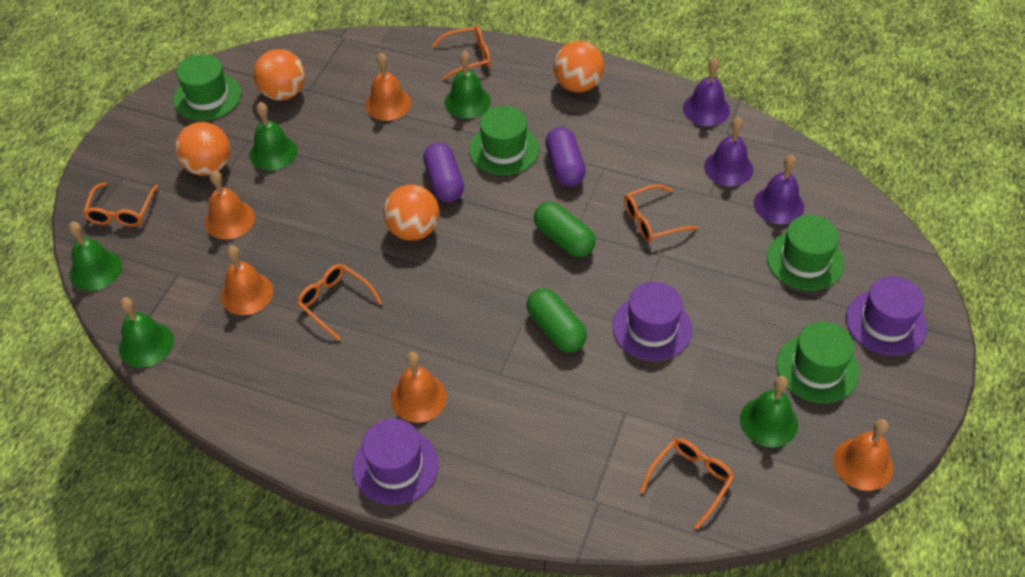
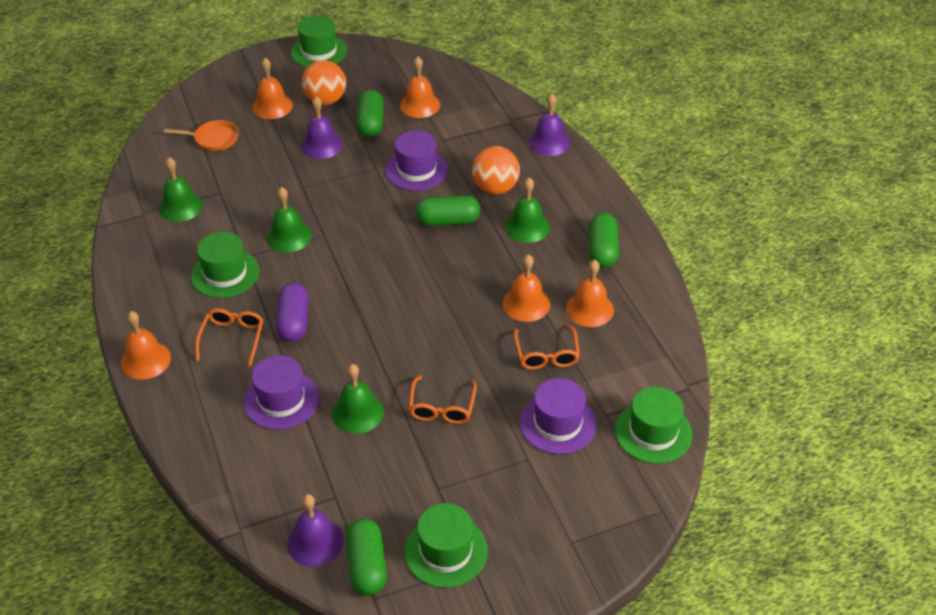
green bell: 5 -> 4
green capsule: 2 -> 4
orange ball: 4 -> 2
orange glasses: 5 -> 3
orange pan: 0 -> 1
purple capsule: 2 -> 1

